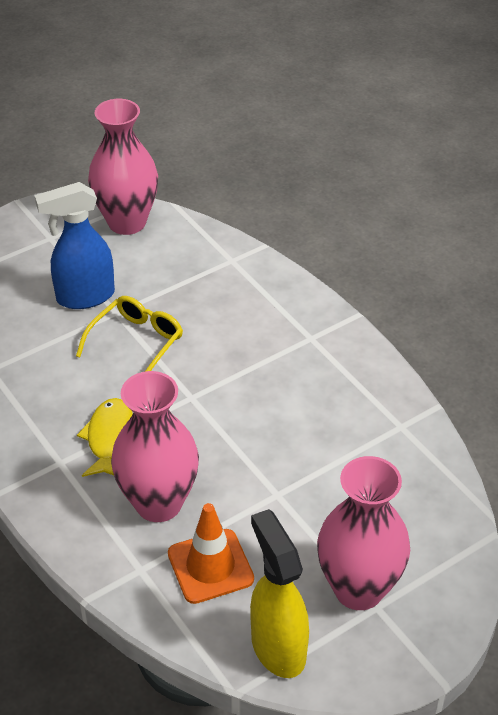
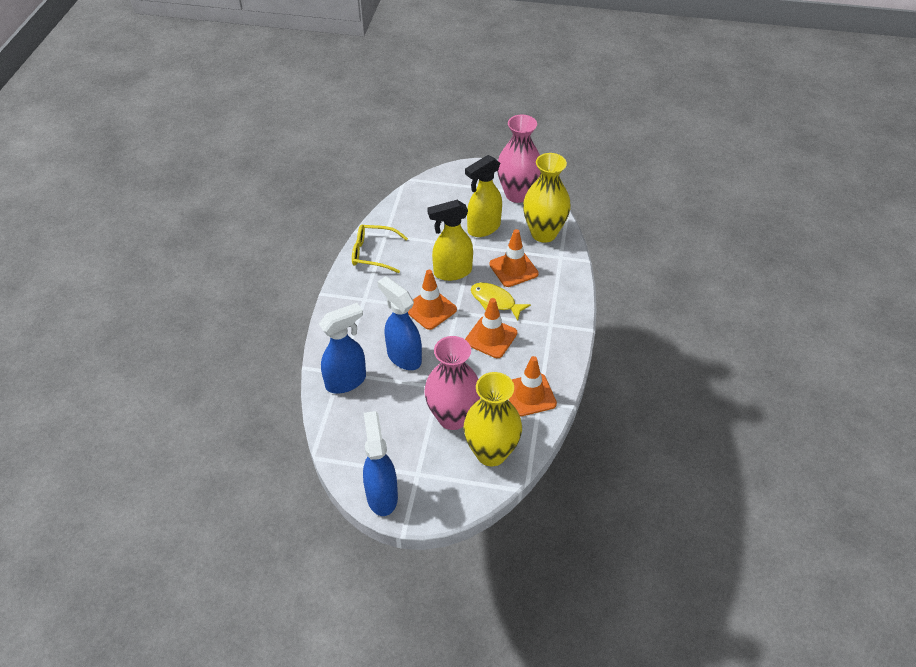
blue spray bottle: 1 -> 3
orange traffic cone: 1 -> 4
pink vase: 3 -> 2
yellow spray bottle: 1 -> 2
yellow vase: 0 -> 2

